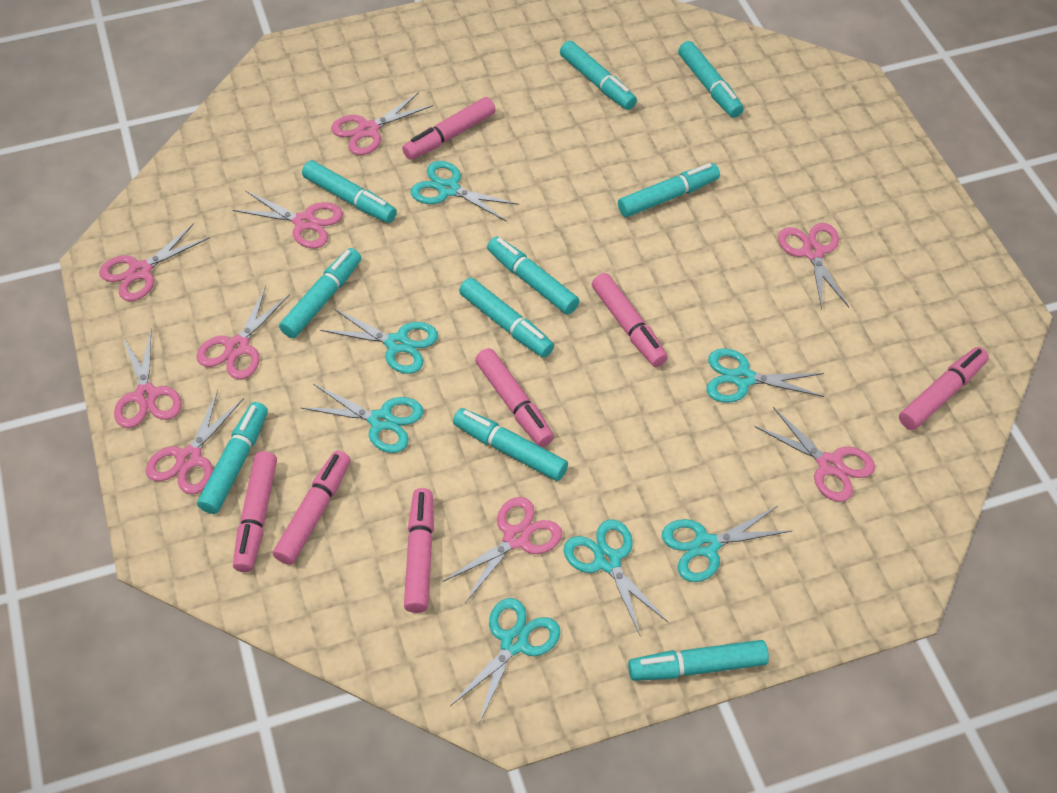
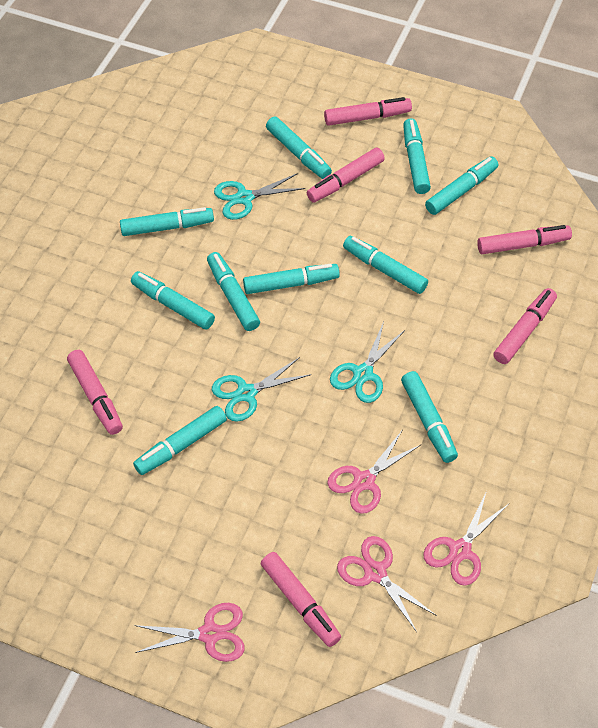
pink marker: 7 -> 6
pink scissors: 9 -> 4
turquoise scissors: 7 -> 3

